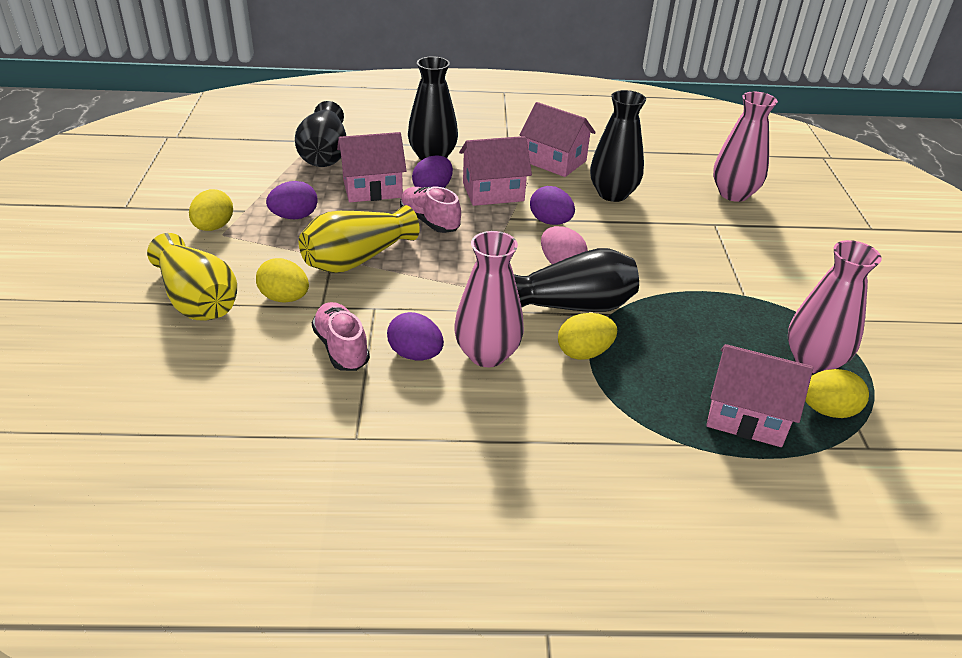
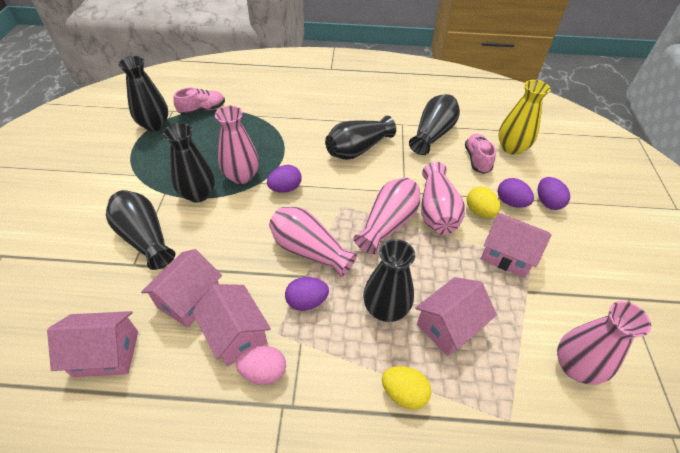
black vase: 4 -> 6
pink house: 4 -> 5
pink vase: 3 -> 5
yellow egg: 4 -> 2
yellow vase: 2 -> 1

